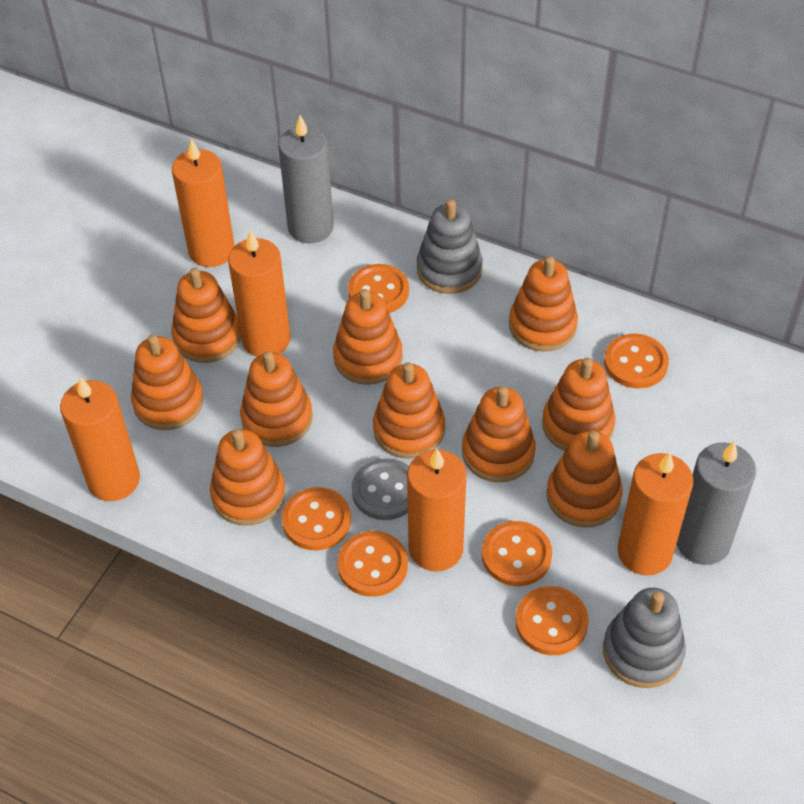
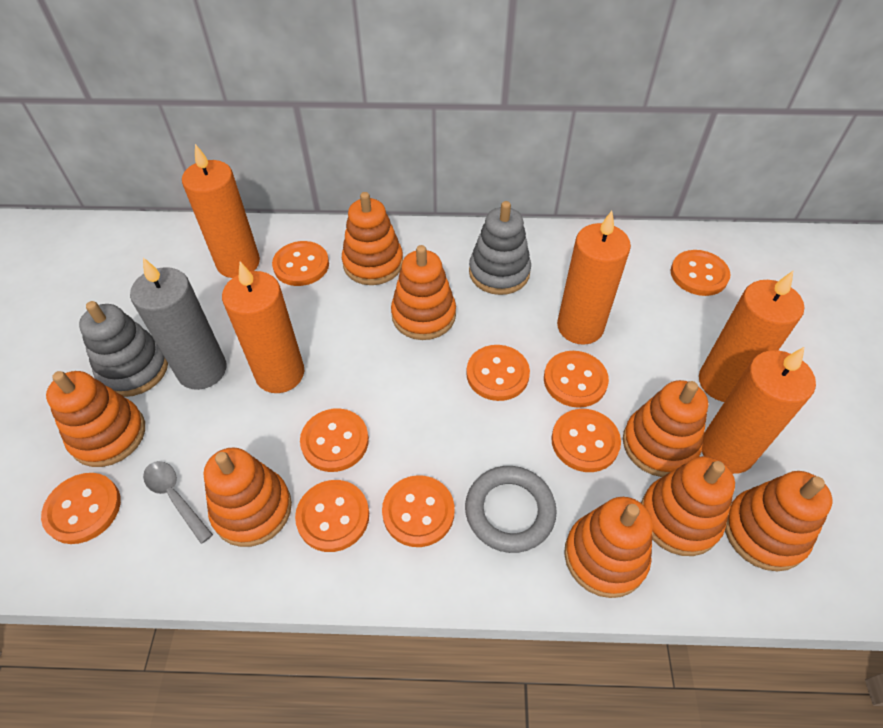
grey button: 1 -> 0
grey candle: 2 -> 1
grey ring: 0 -> 1
grey spoon: 0 -> 1
orange button: 6 -> 9
orange stacking toy: 10 -> 8

